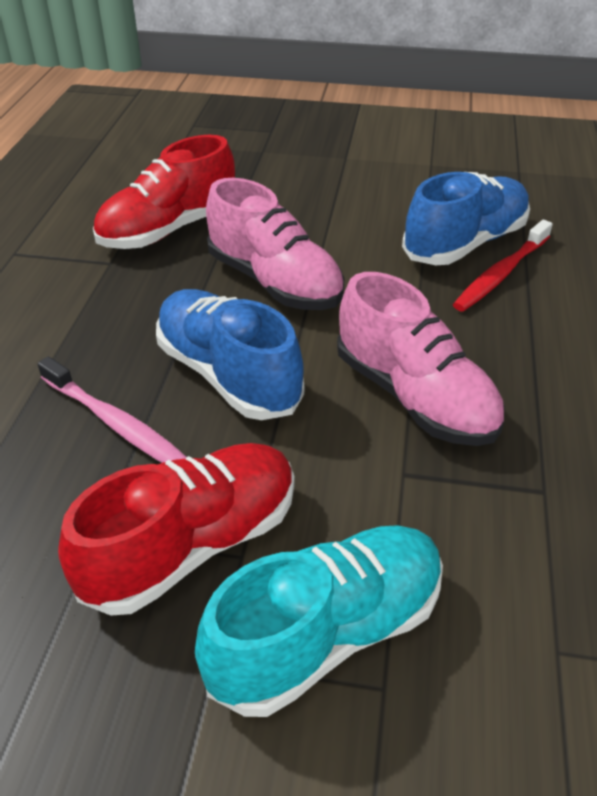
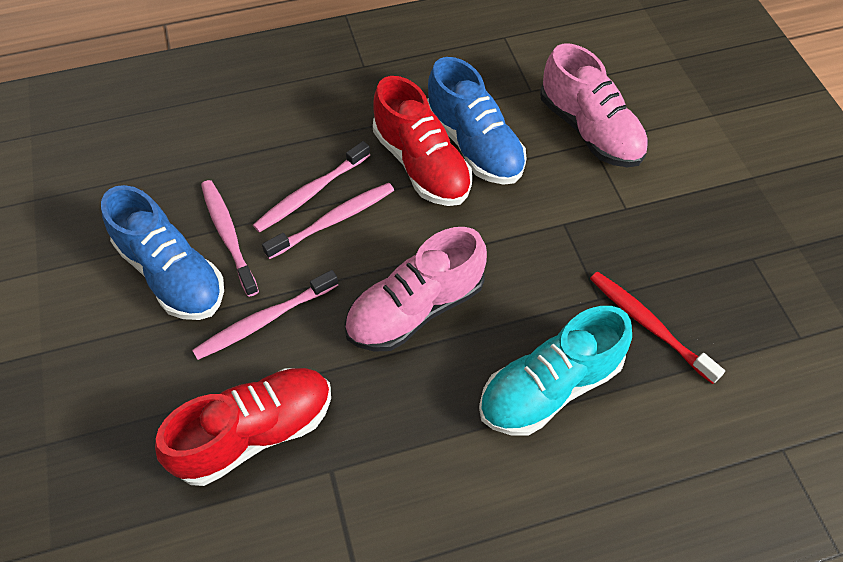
pink toothbrush: 1 -> 4

